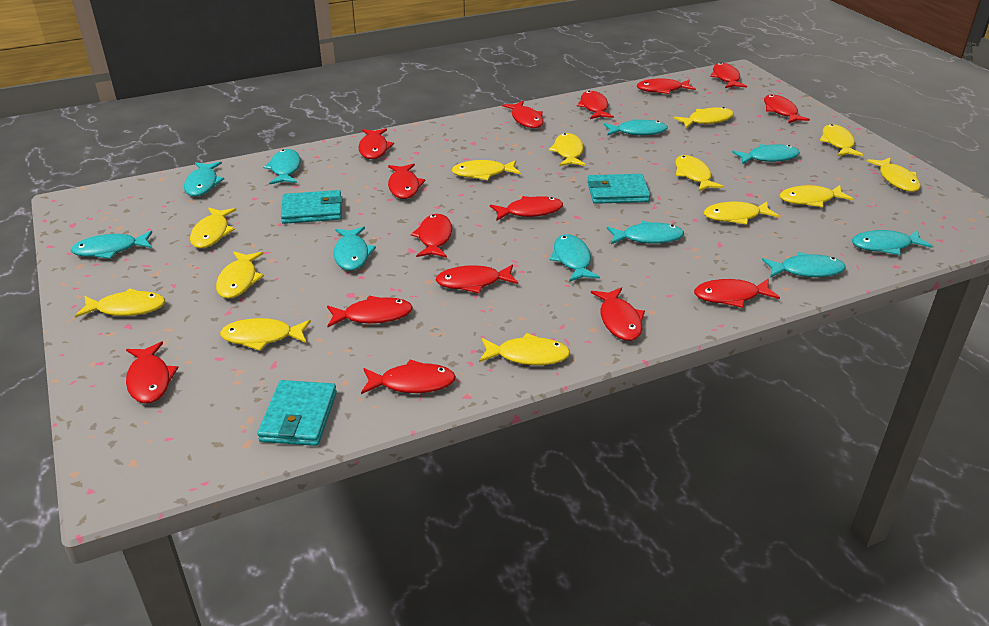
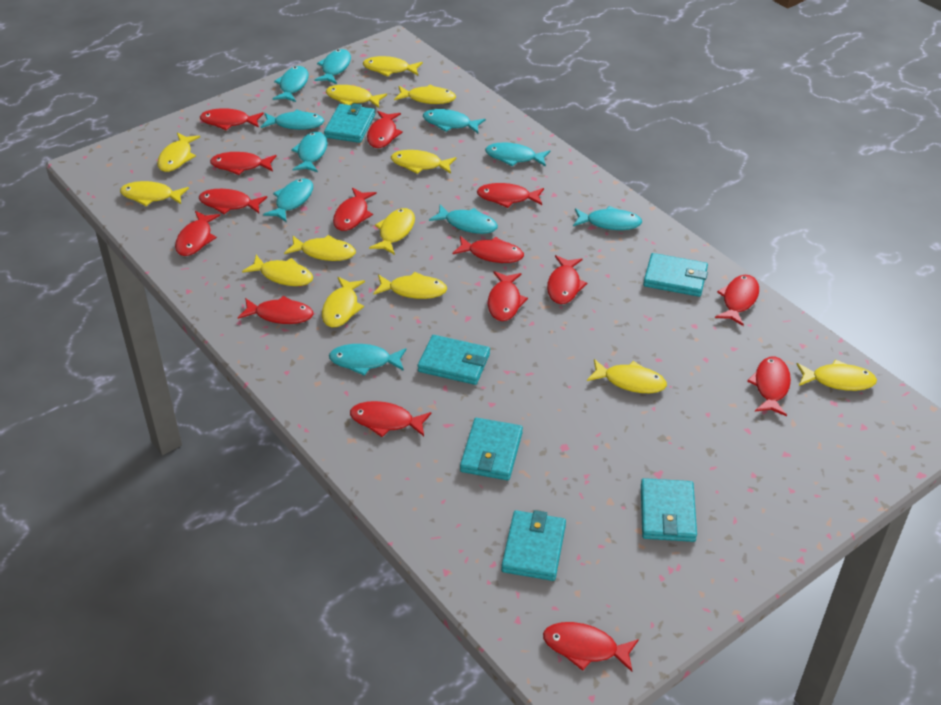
turquoise wallet: 3 -> 6

